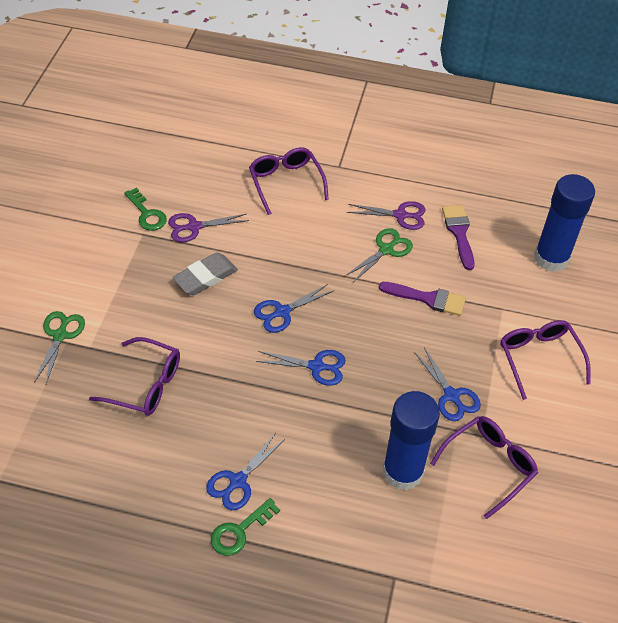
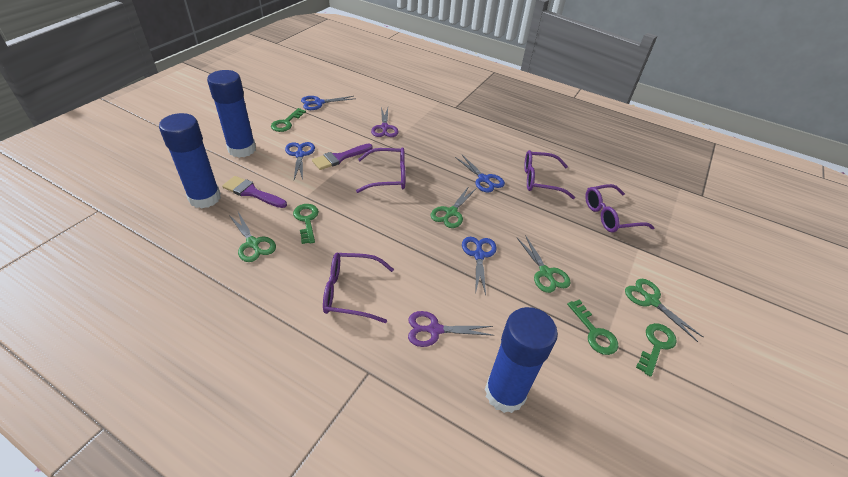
blue glue stick: 2 -> 3
green key: 2 -> 4
green scissors: 2 -> 4
grey eraser: 1 -> 0

